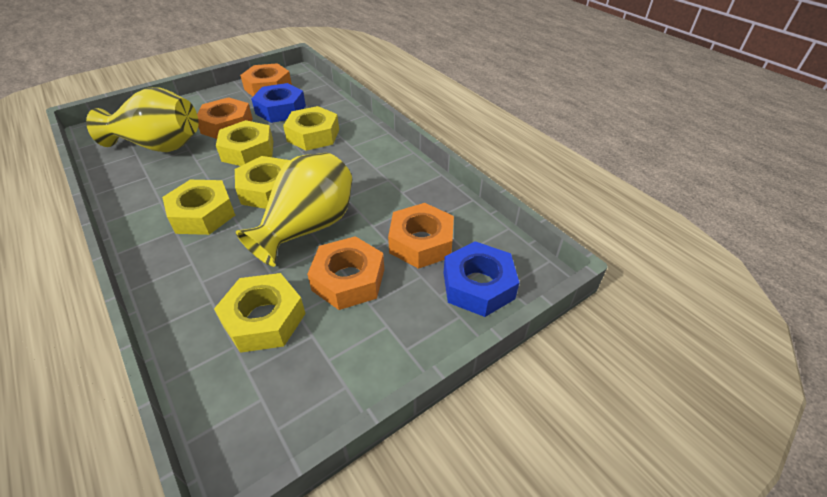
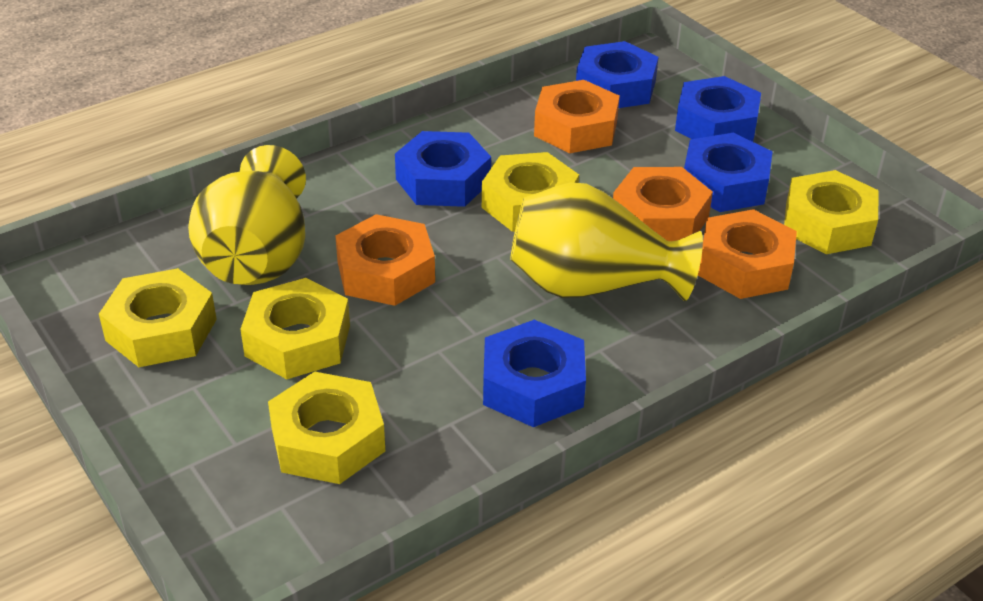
blue nut: 2 -> 5

